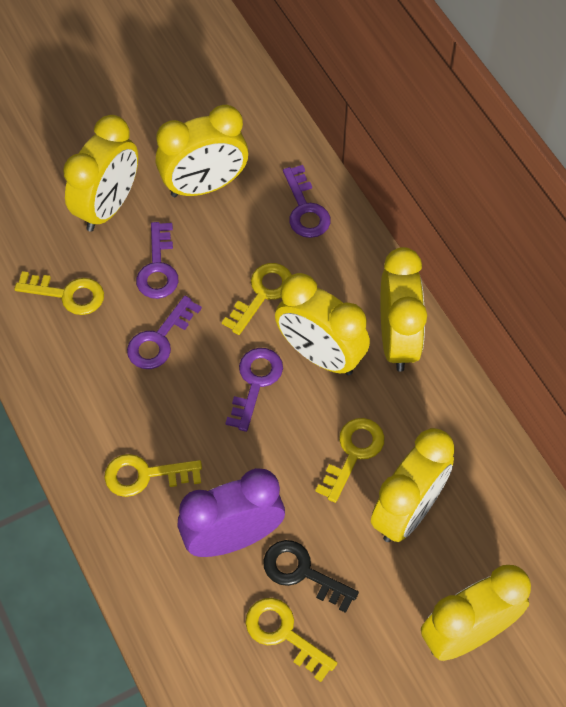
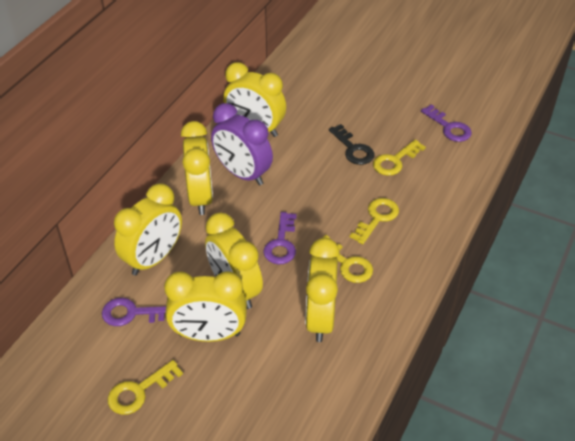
purple key: 4 -> 3
yellow key: 5 -> 4

